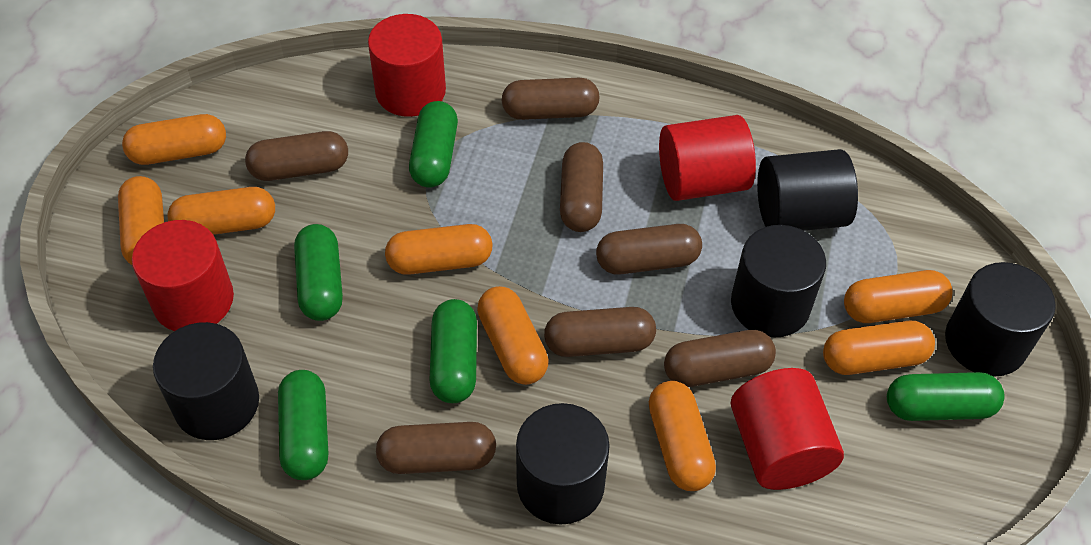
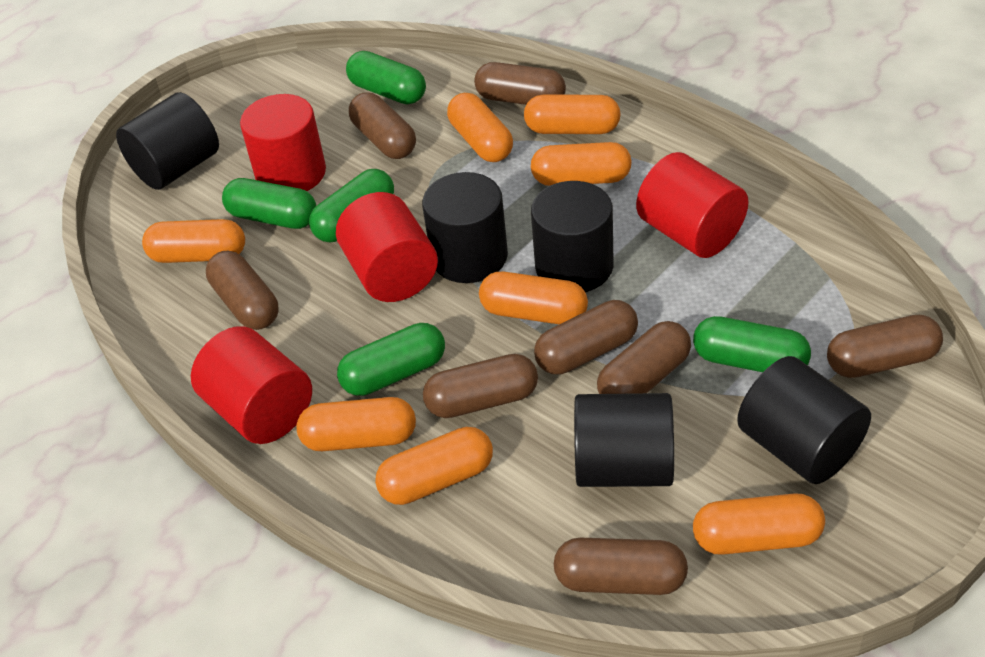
brown capsule: 7 -> 8

